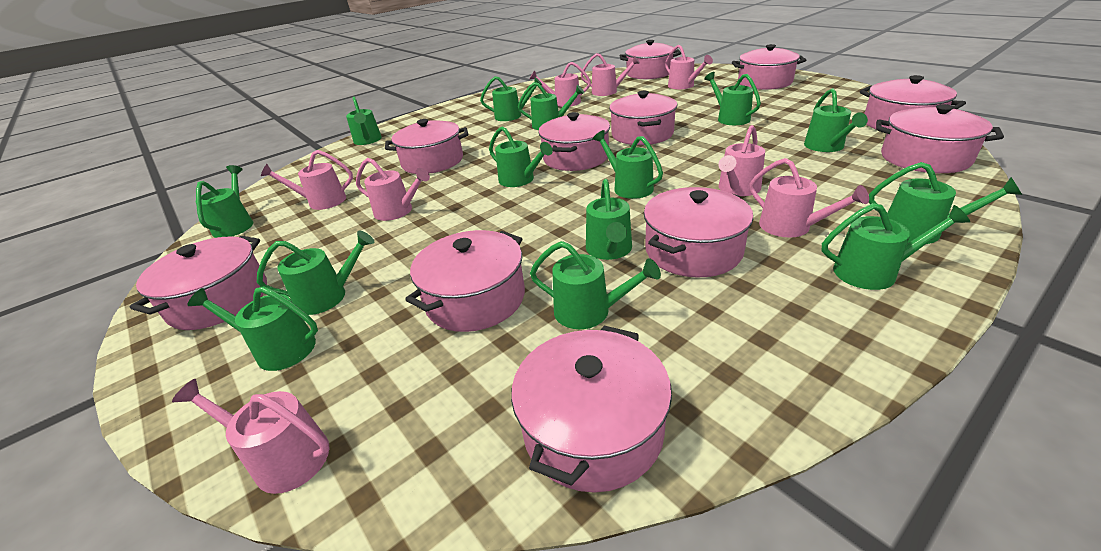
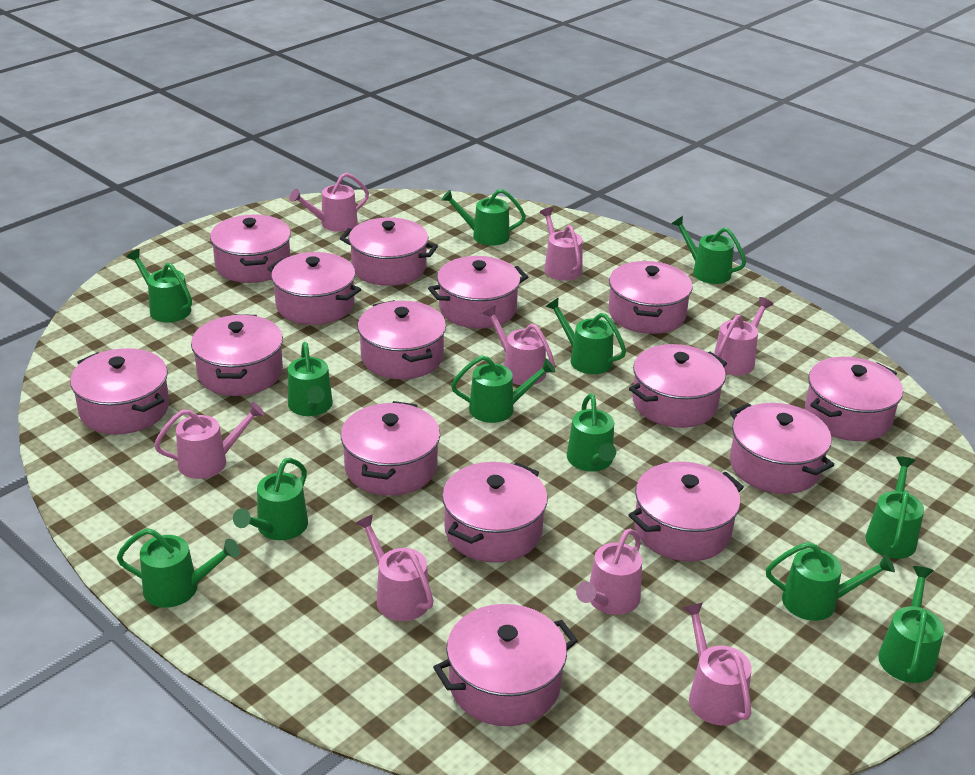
green watering can: 14 -> 12
pink pot: 11 -> 15

